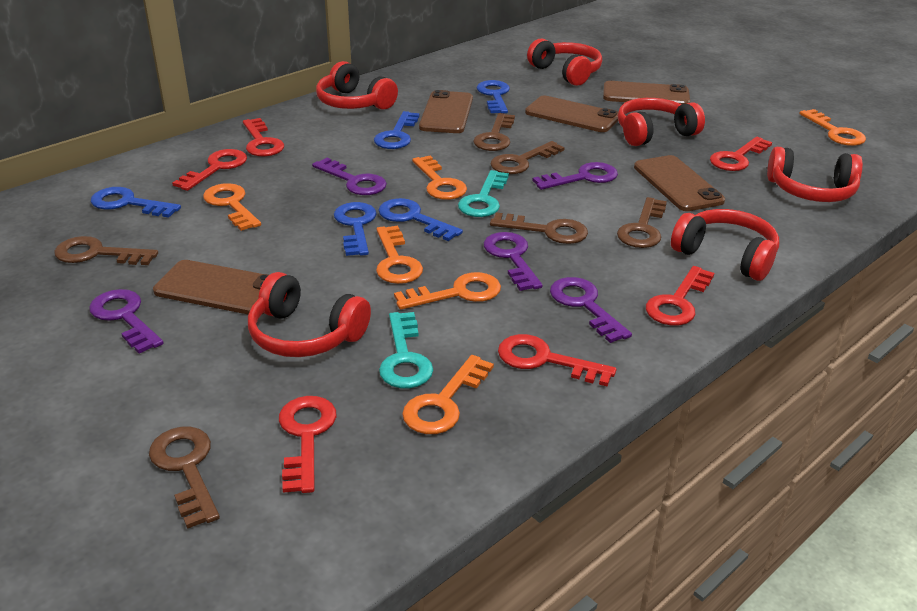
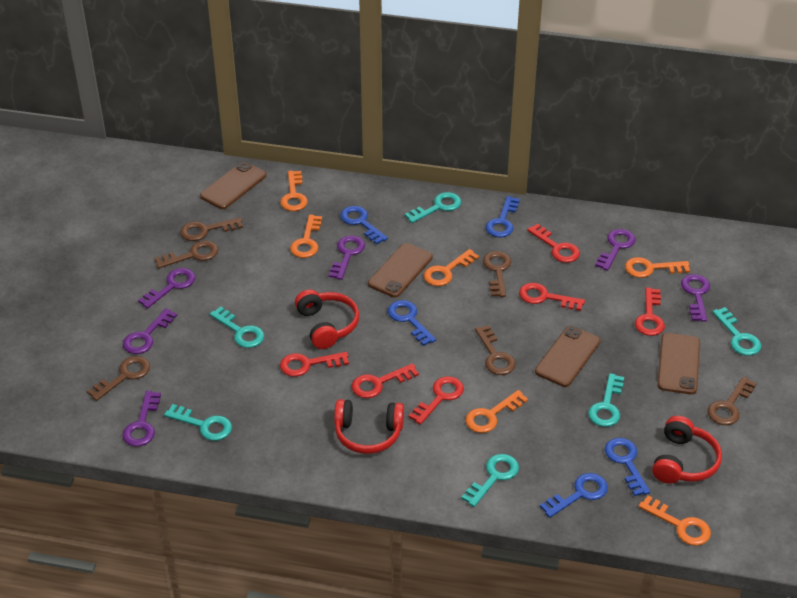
brown phone: 5 -> 4
purple key: 5 -> 6
red headphones: 6 -> 3
turquoise key: 2 -> 6

